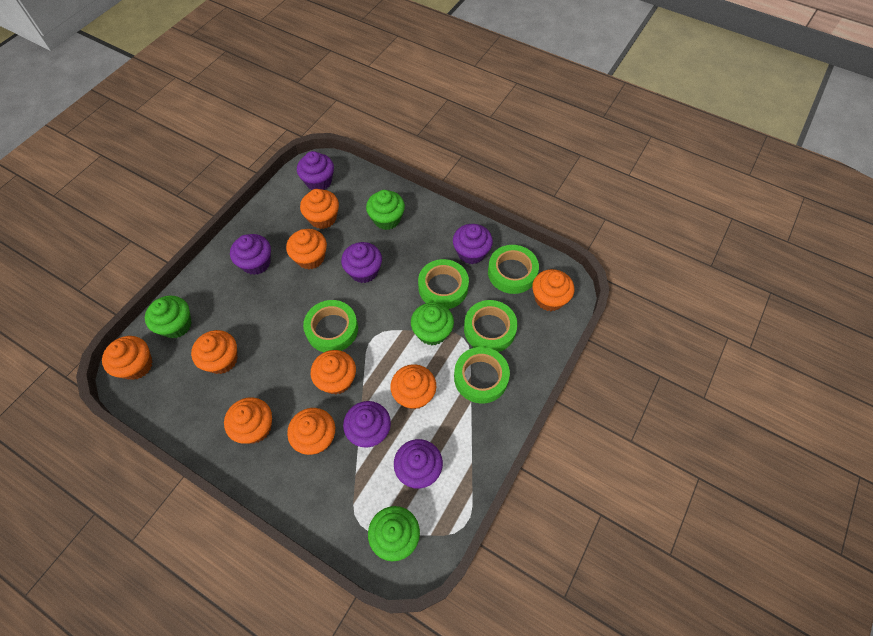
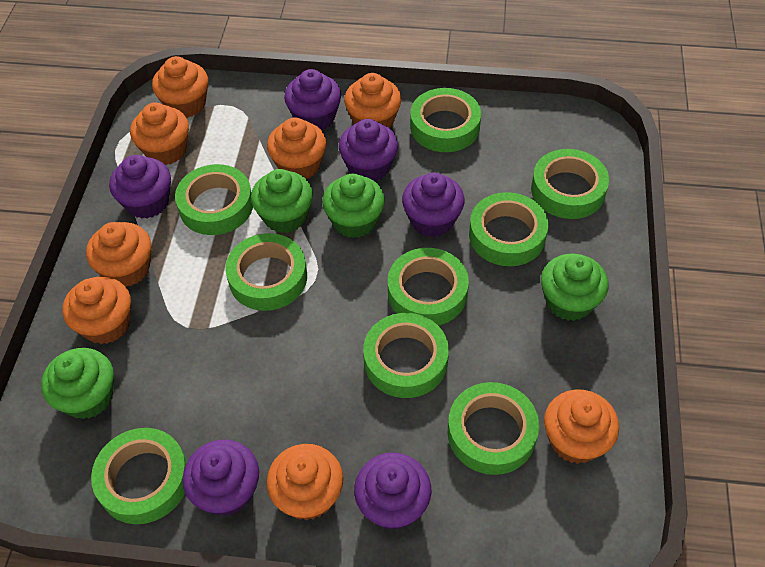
green tape: 5 -> 9
orange cupcake: 9 -> 8

